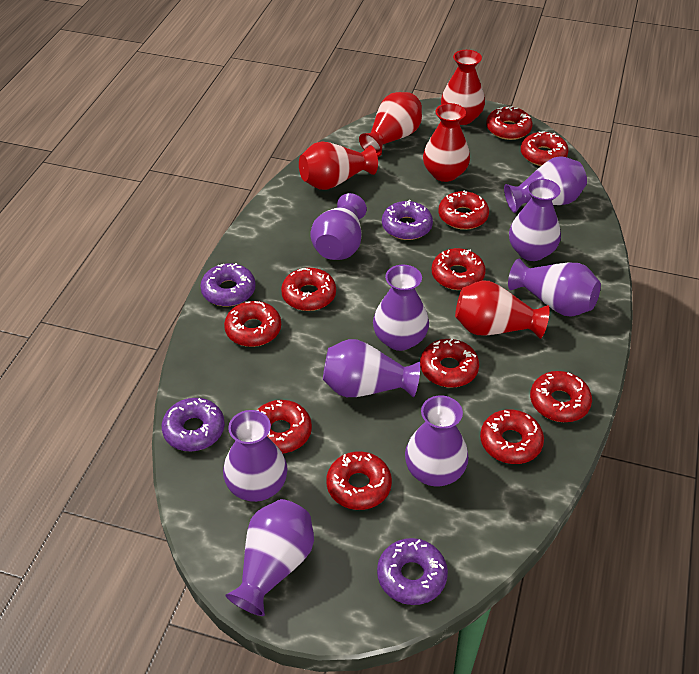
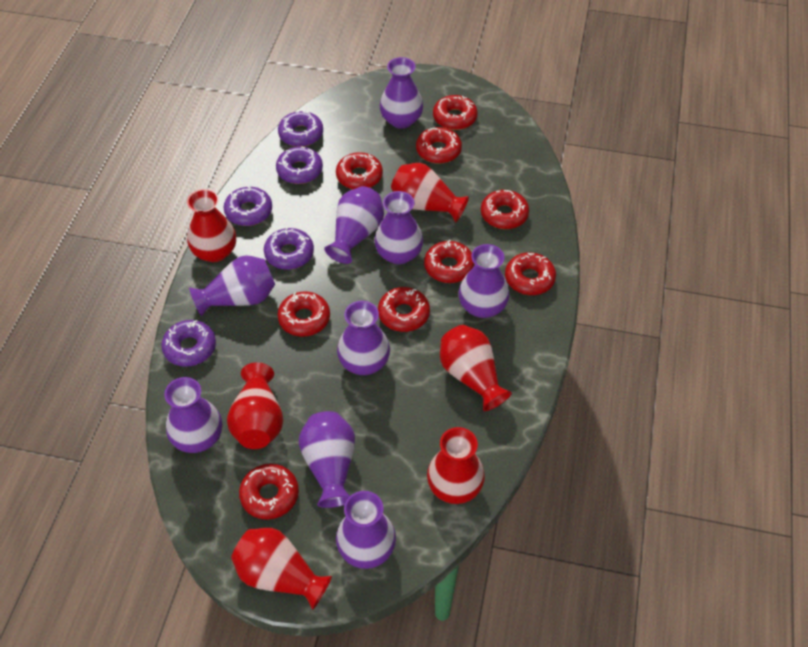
purple donut: 4 -> 5
red donut: 11 -> 9
red vase: 5 -> 6

